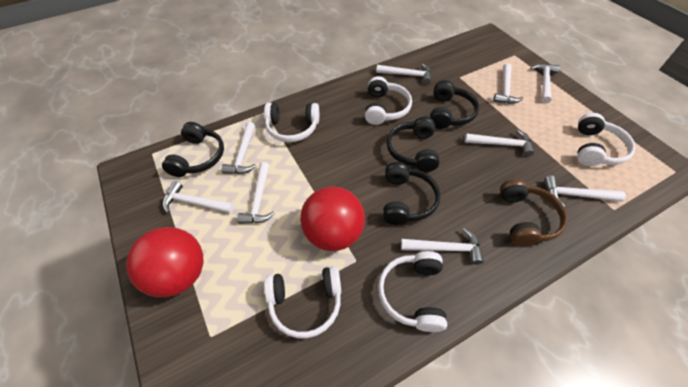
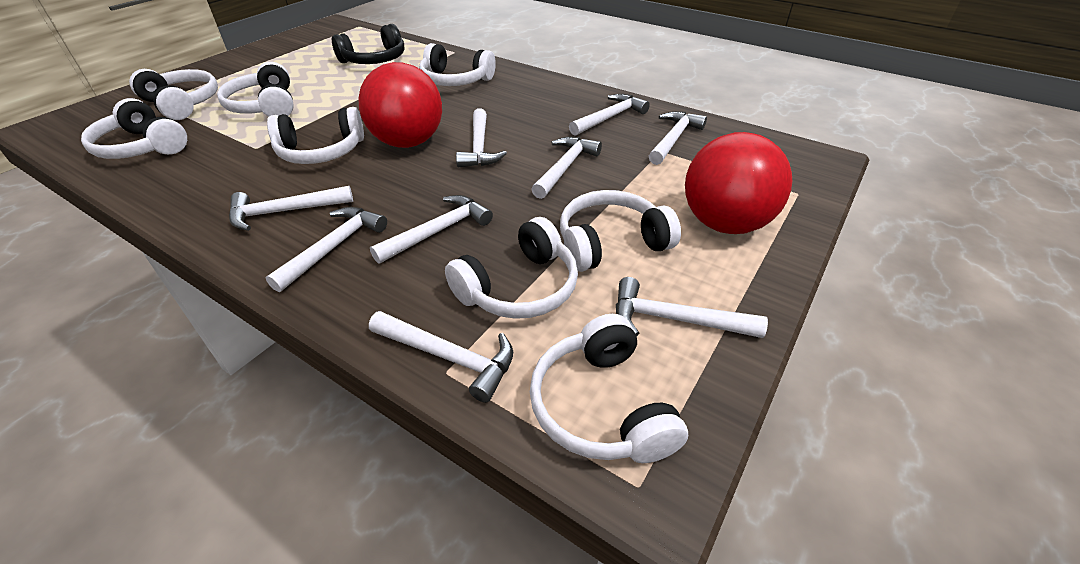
black headphones: 4 -> 1
brown headphones: 1 -> 0
white headphones: 5 -> 8

